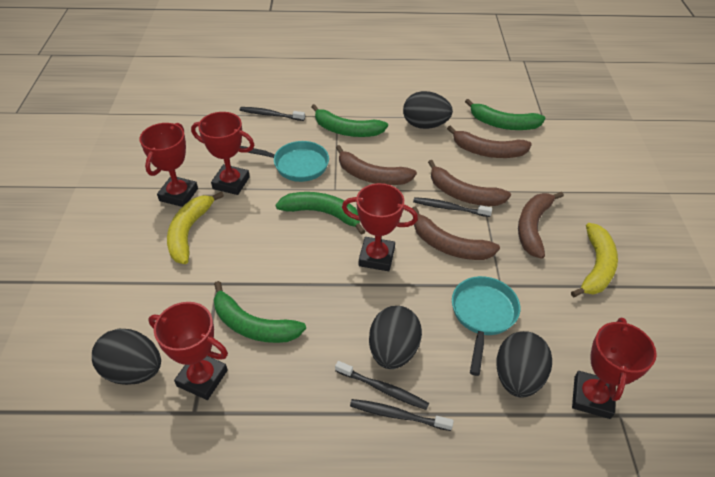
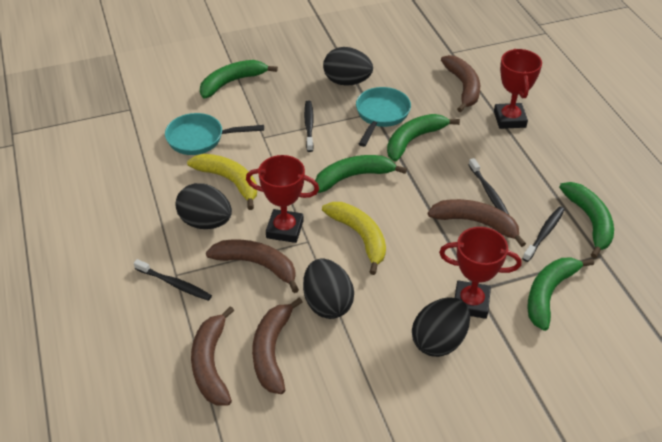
green banana: 4 -> 5
red trophy: 5 -> 3

